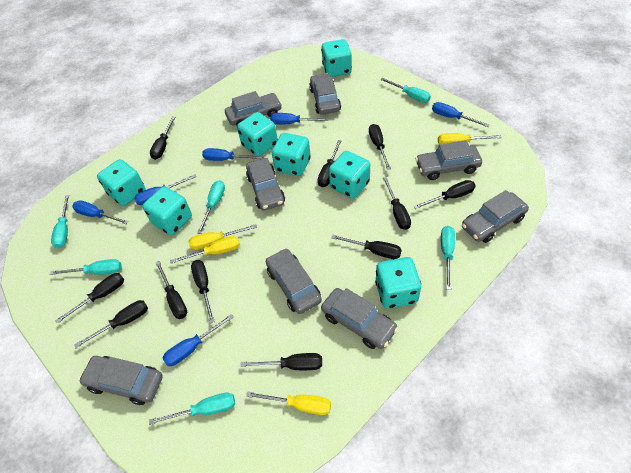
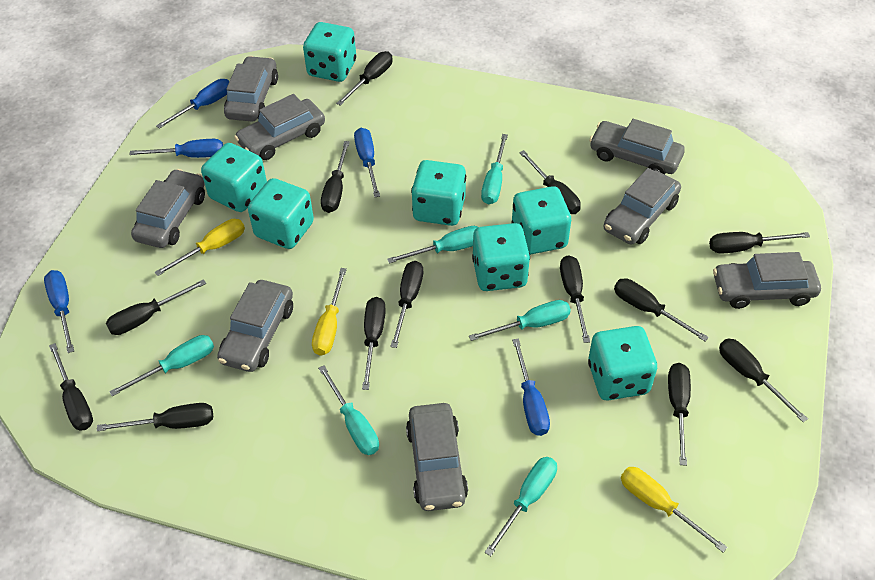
black screwdriver: 11 -> 13
blue screwdriver: 6 -> 5
yellow screwdriver: 4 -> 3

